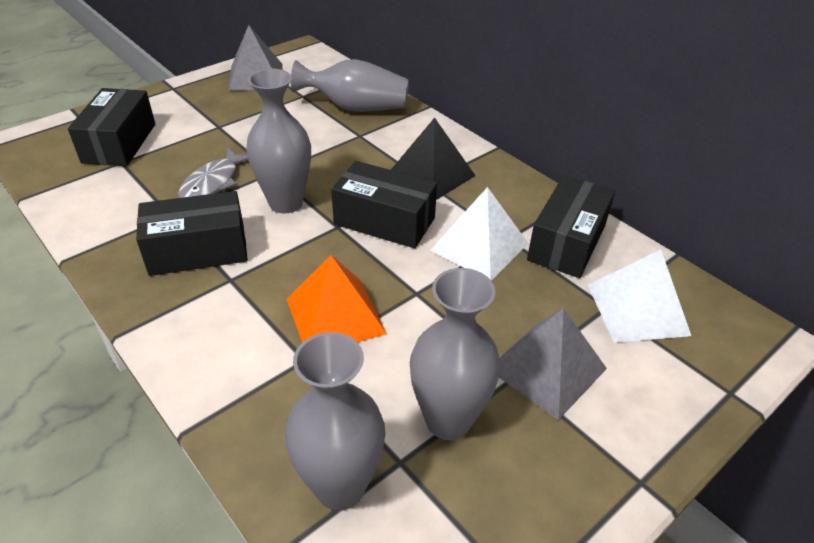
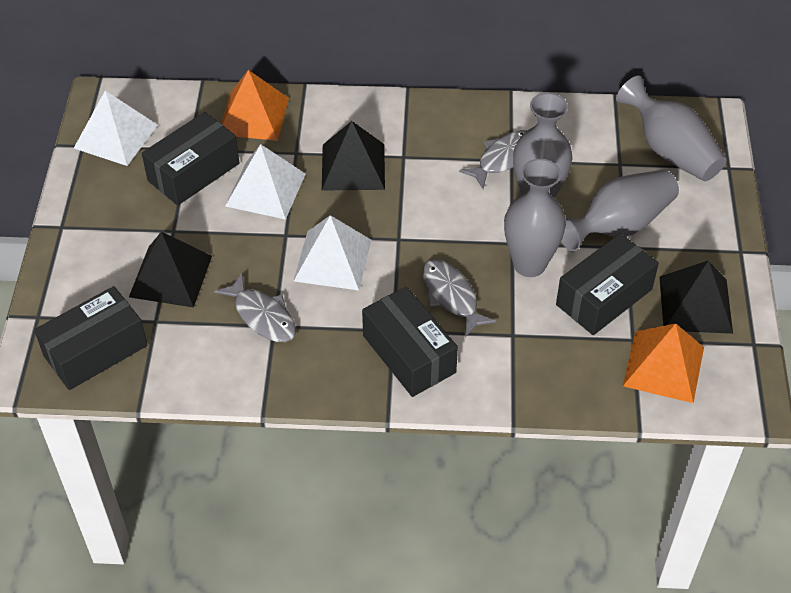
black pyramid: 1 -> 3
grey fish: 1 -> 3
grey pyramid: 2 -> 0
orange pyramid: 1 -> 2
white pyramid: 2 -> 3

